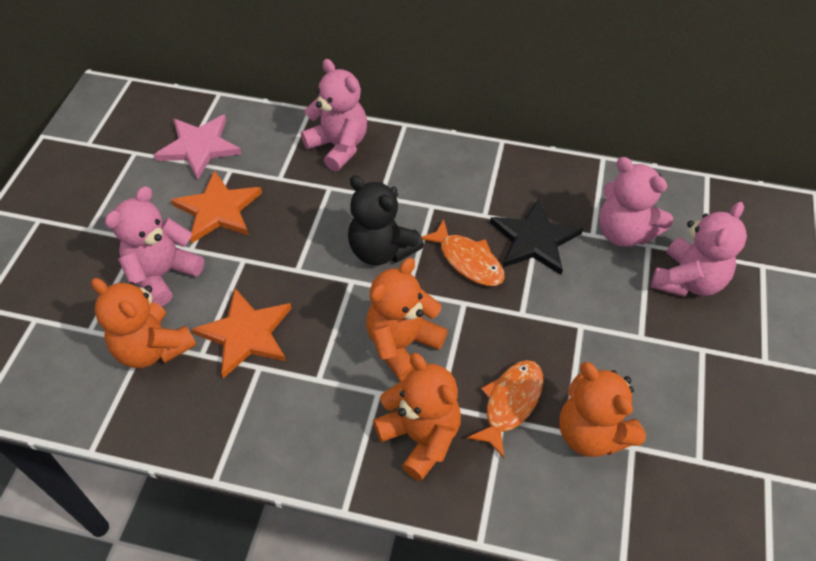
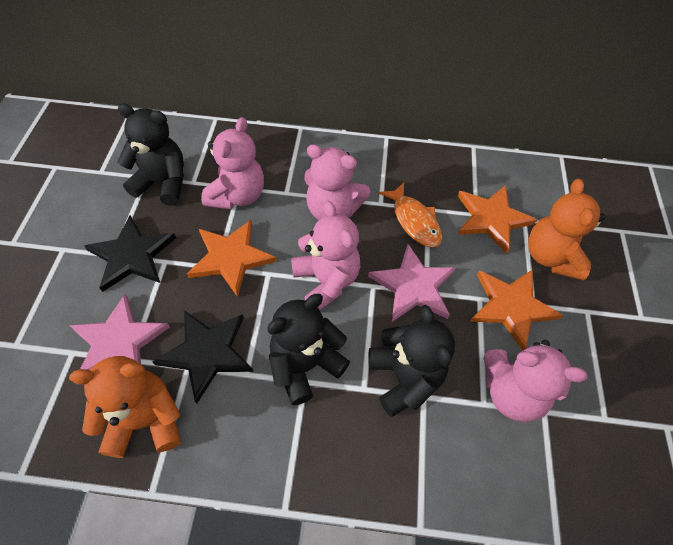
black star: 1 -> 2
black teddy bear: 1 -> 3
orange fish: 2 -> 1
orange star: 2 -> 3
orange teddy bear: 4 -> 2
pink star: 1 -> 2

